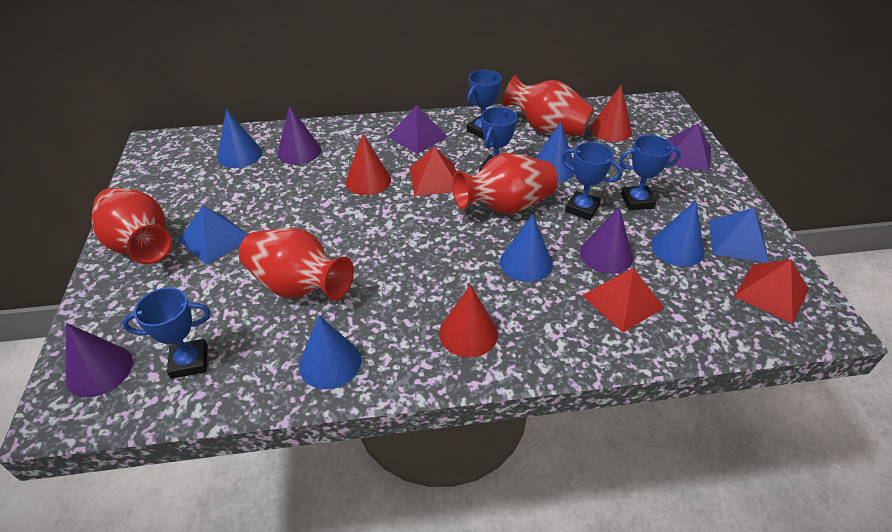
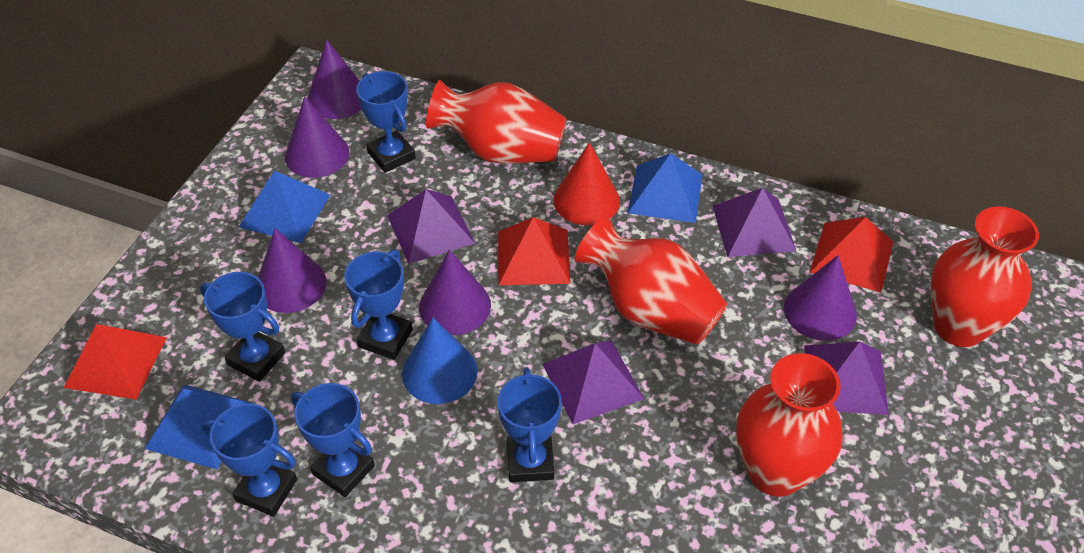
blue cone: 5 -> 1
blue pyramid: 2 -> 3
blue trophy: 5 -> 6
purple cone: 3 -> 5
purple pyramid: 2 -> 4
red cone: 3 -> 1

